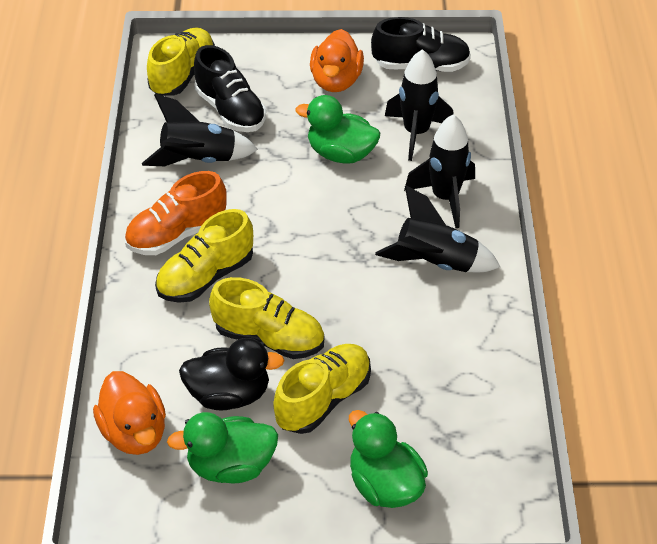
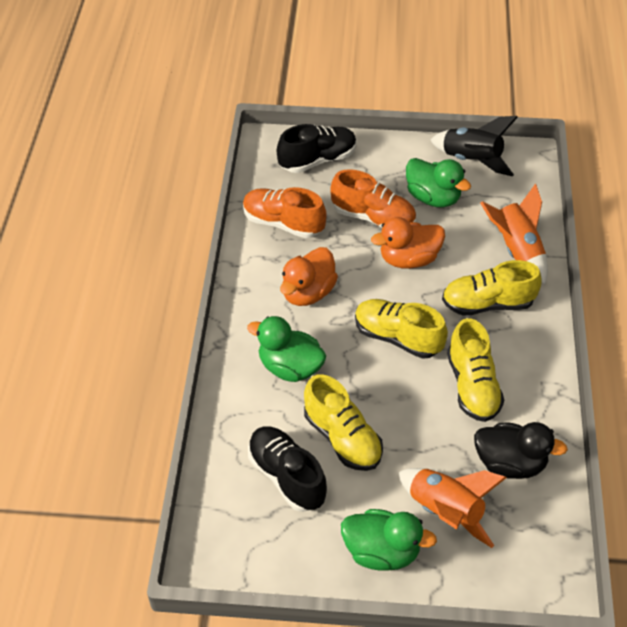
black rocket: 4 -> 1
orange rocket: 0 -> 2
orange shoe: 1 -> 2

